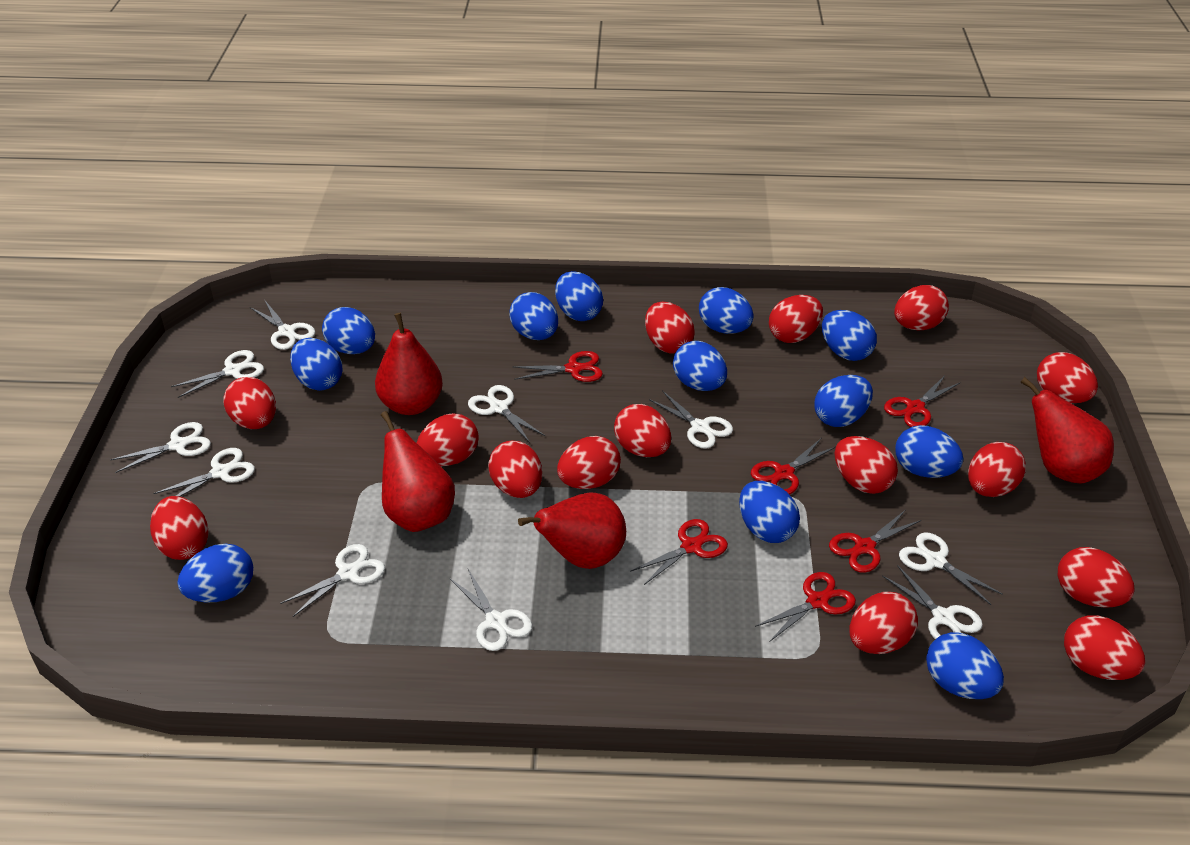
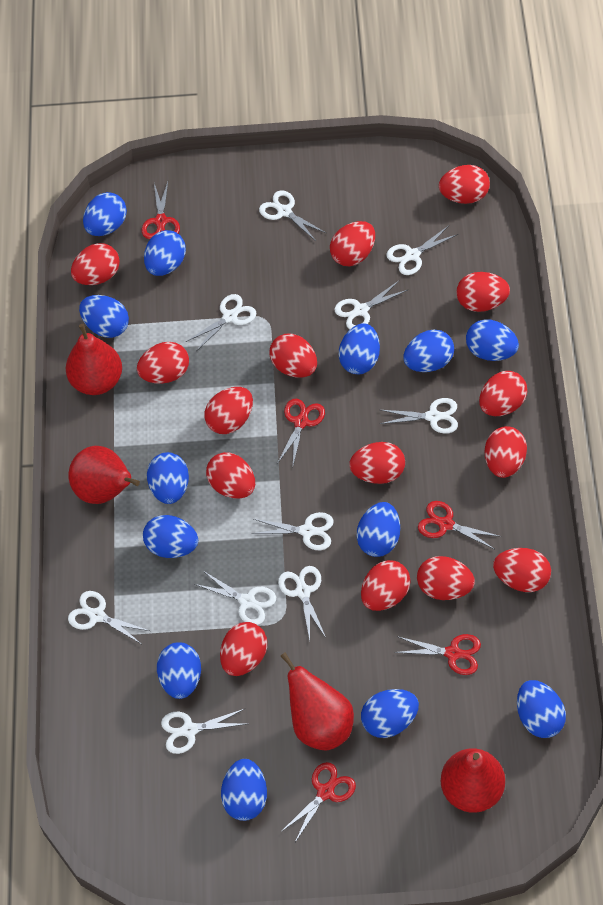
blue egg: 12 -> 13
red scissors: 6 -> 5

